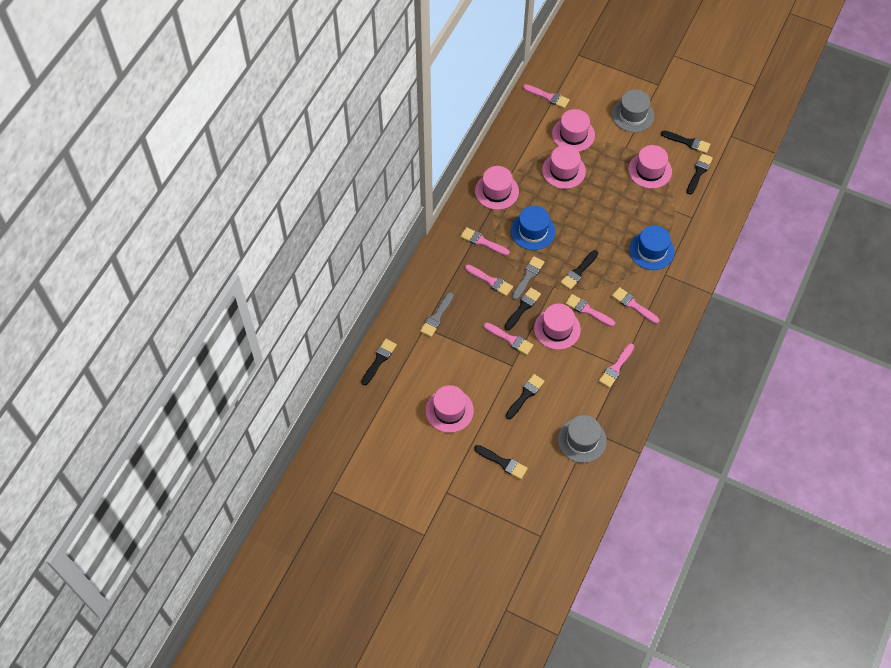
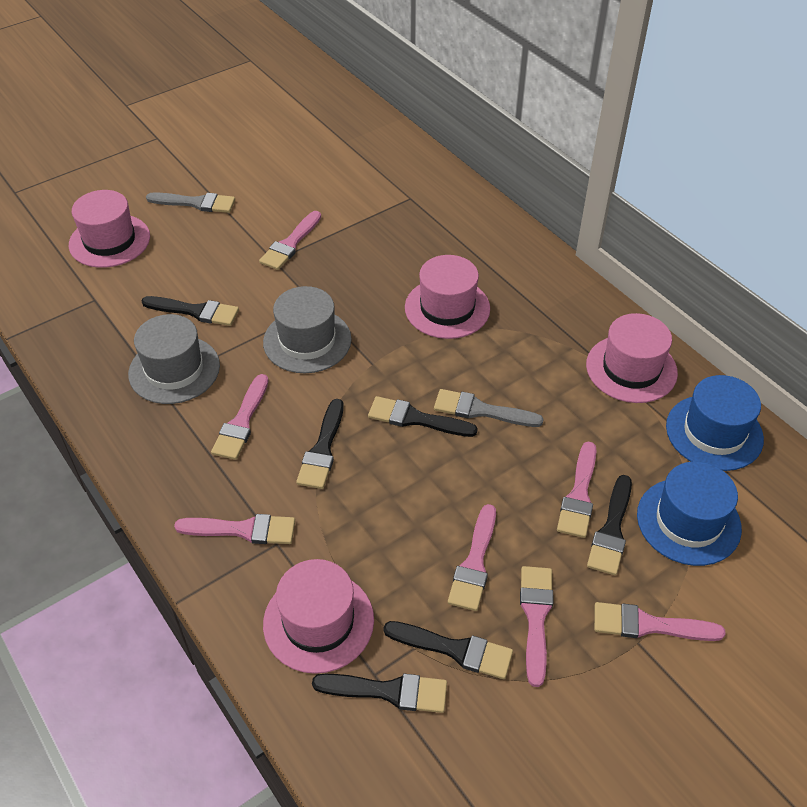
black brush: 7 -> 6
pink hat: 6 -> 4

